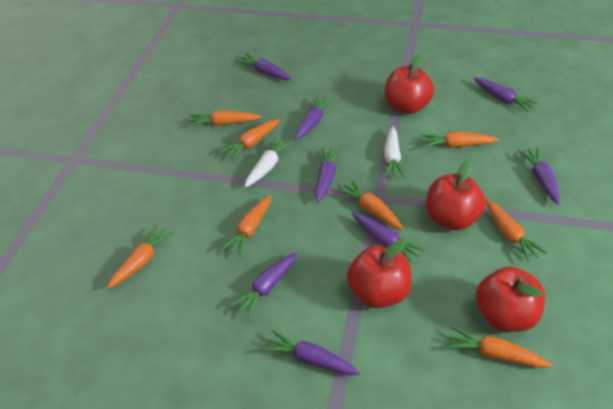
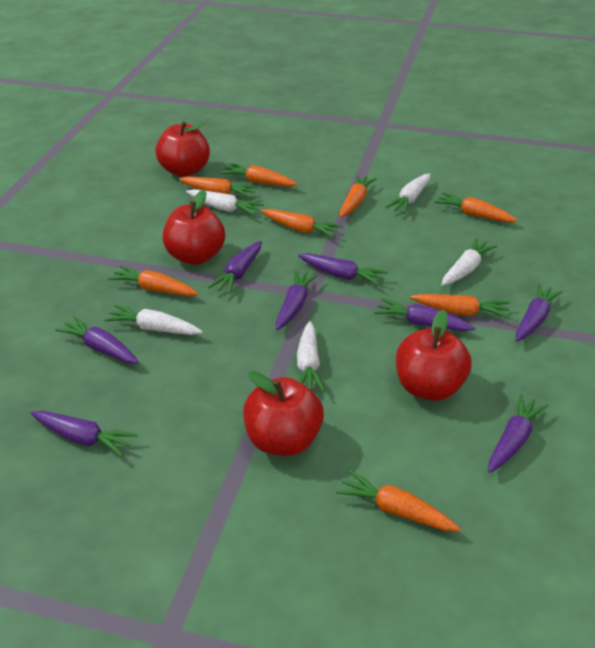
white carrot: 2 -> 5

